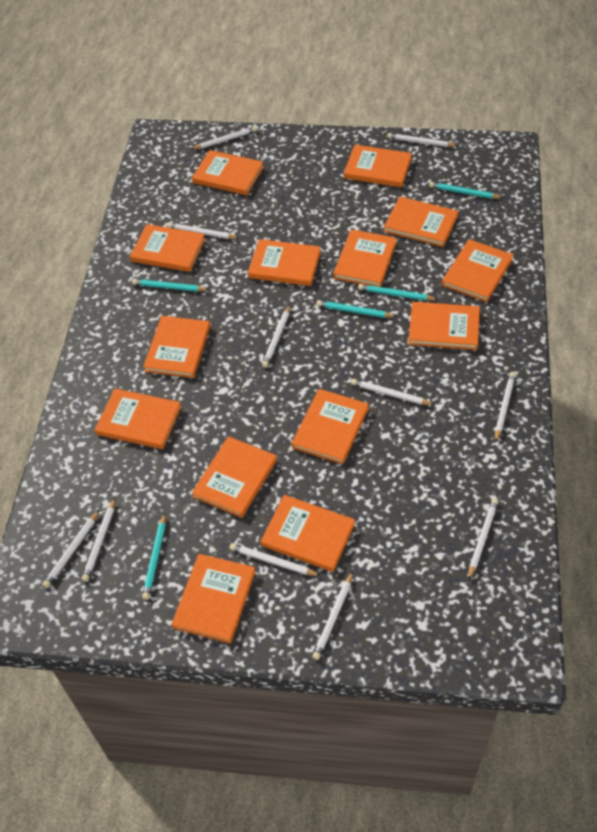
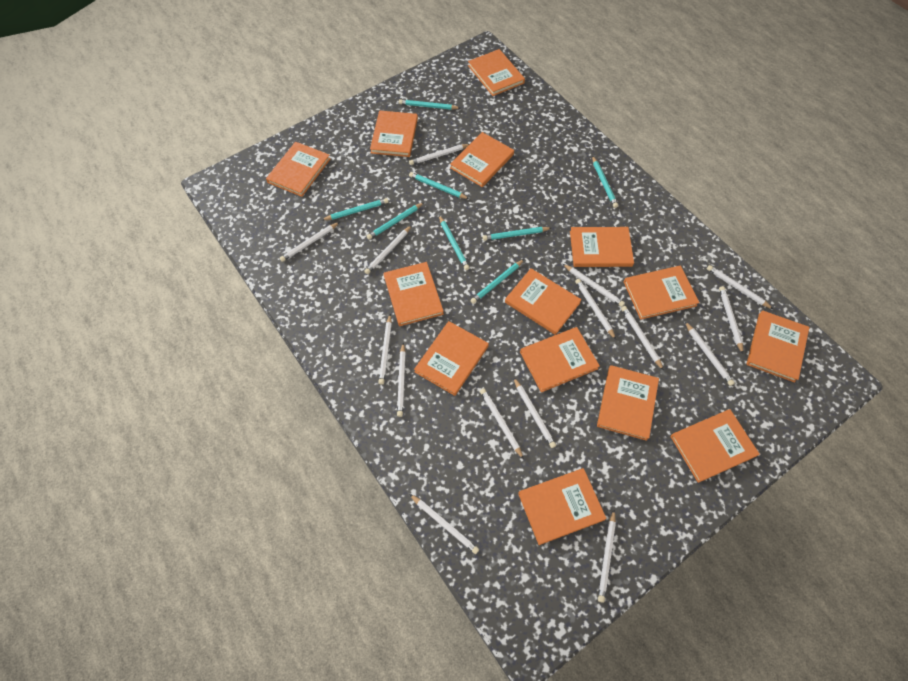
turquoise pencil: 5 -> 8
white pencil: 11 -> 15

